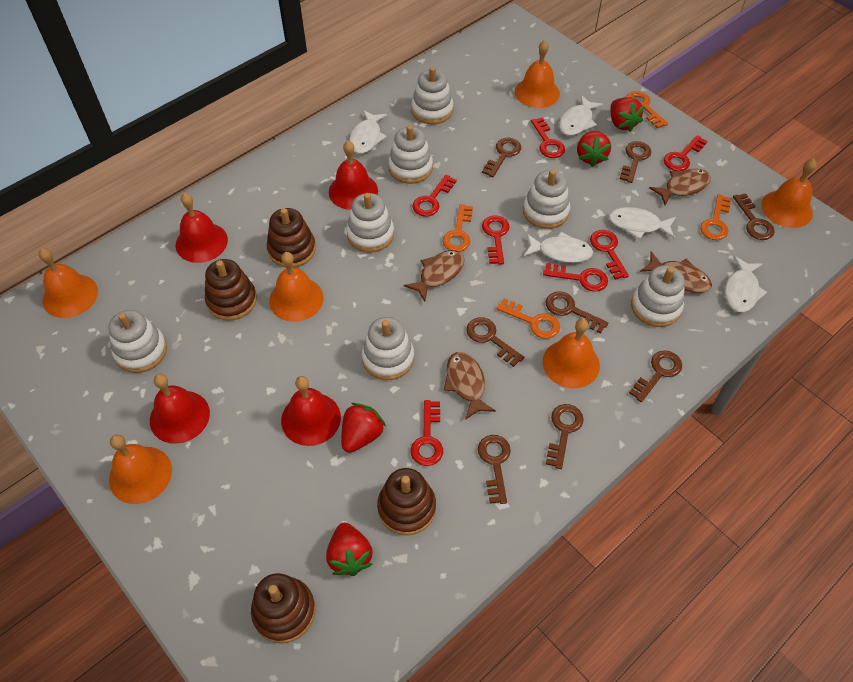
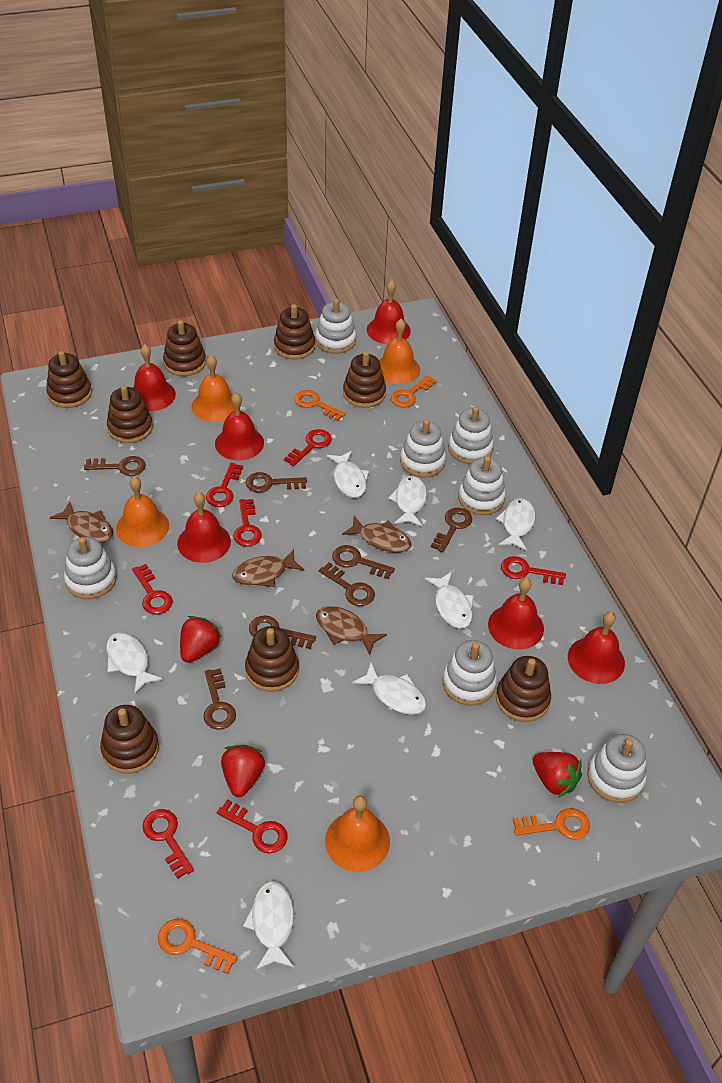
brown key: 8 -> 7
brown stacking toy: 4 -> 8
orange bell: 6 -> 4
red bell: 4 -> 6
red strawberry: 4 -> 3
white fish: 5 -> 7

